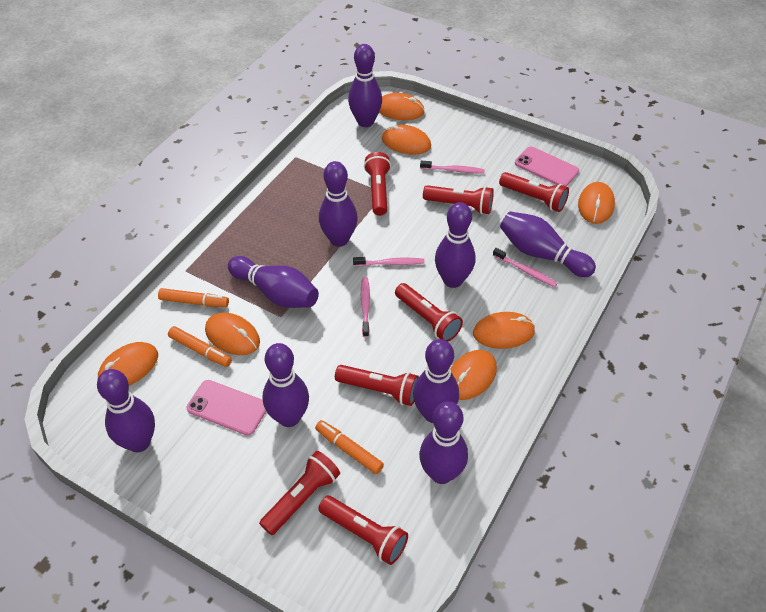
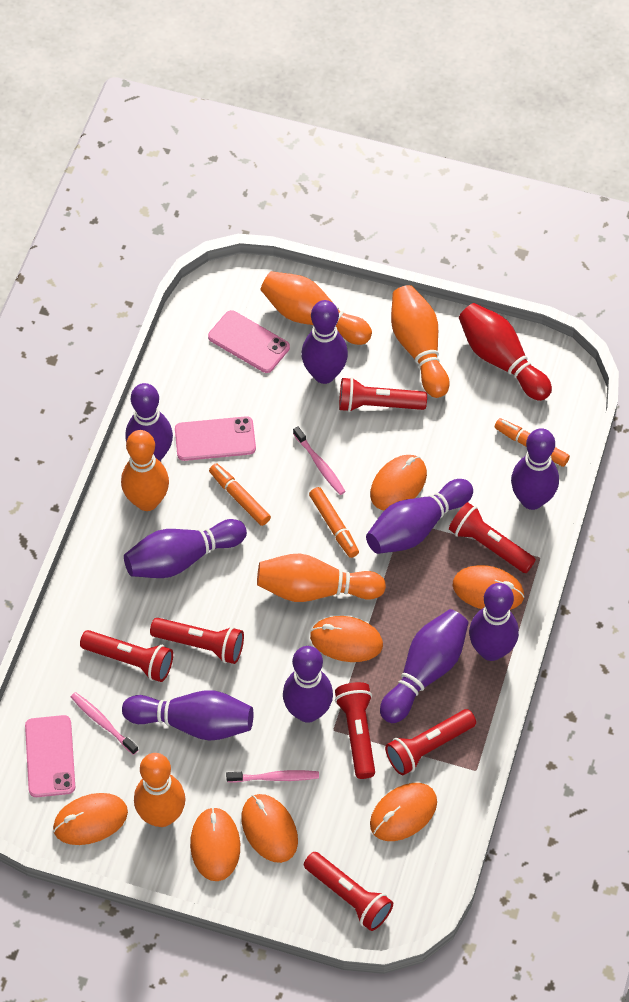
orange bowling pin: 0 -> 5
pink phone: 2 -> 3
pink toothbrush: 4 -> 3
red bowling pin: 0 -> 1

